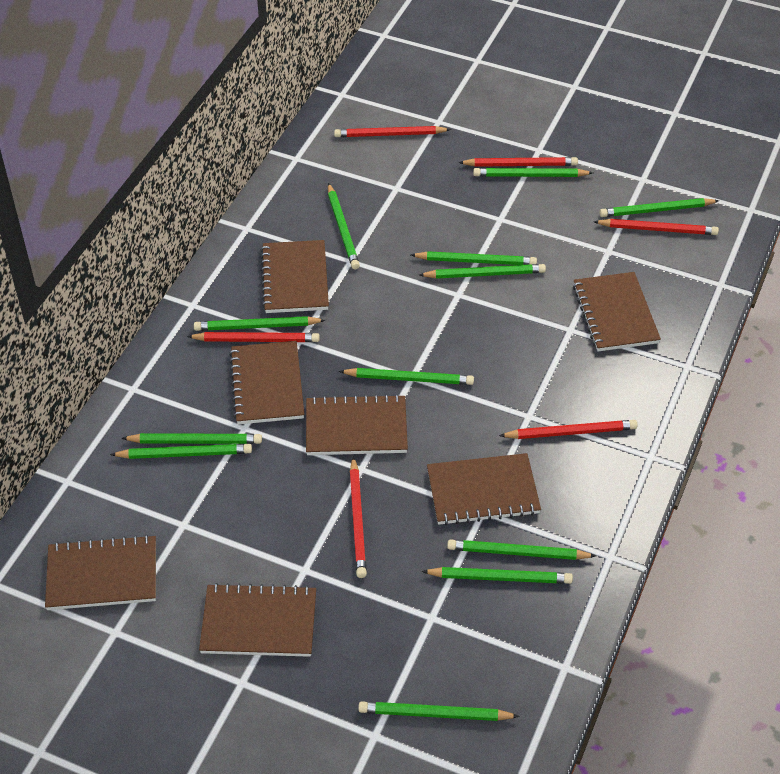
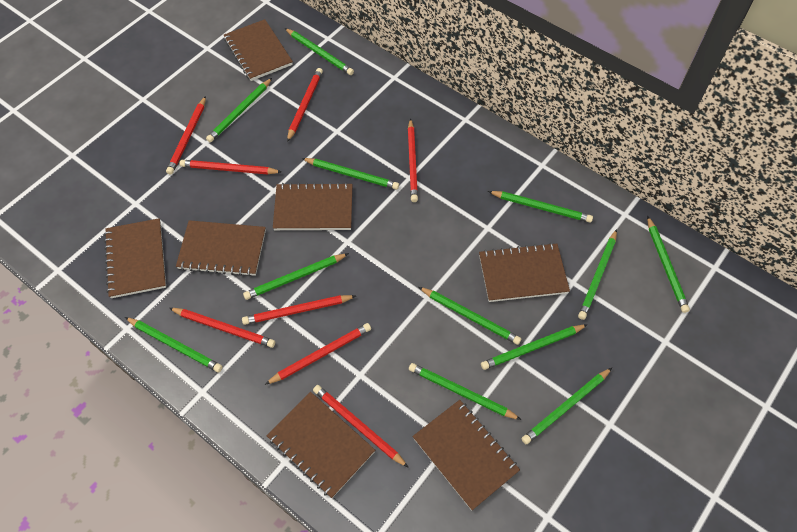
red pencil: 6 -> 8

